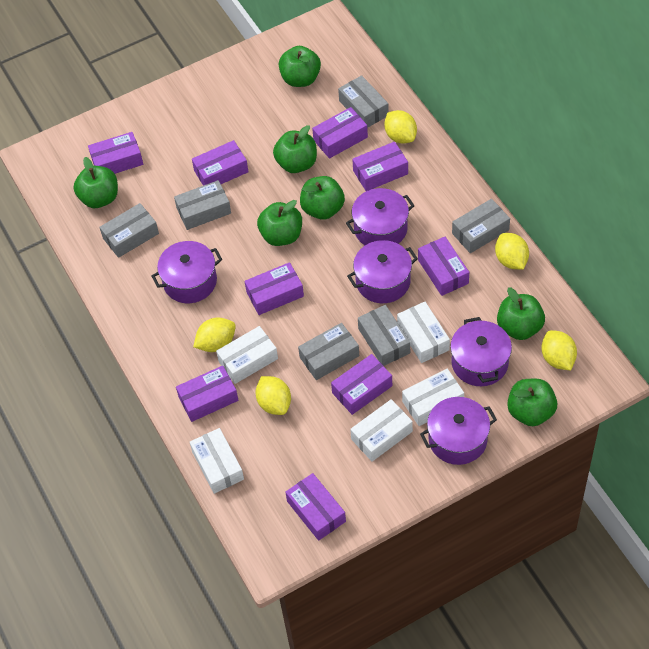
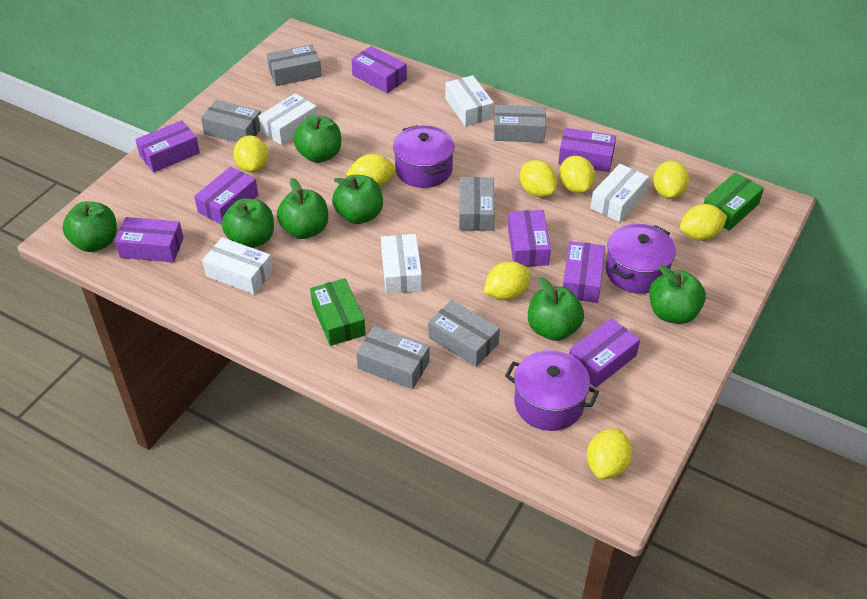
green box: 0 -> 2
purple box: 9 -> 8
purple pot: 5 -> 3
yellow lemon: 5 -> 8

